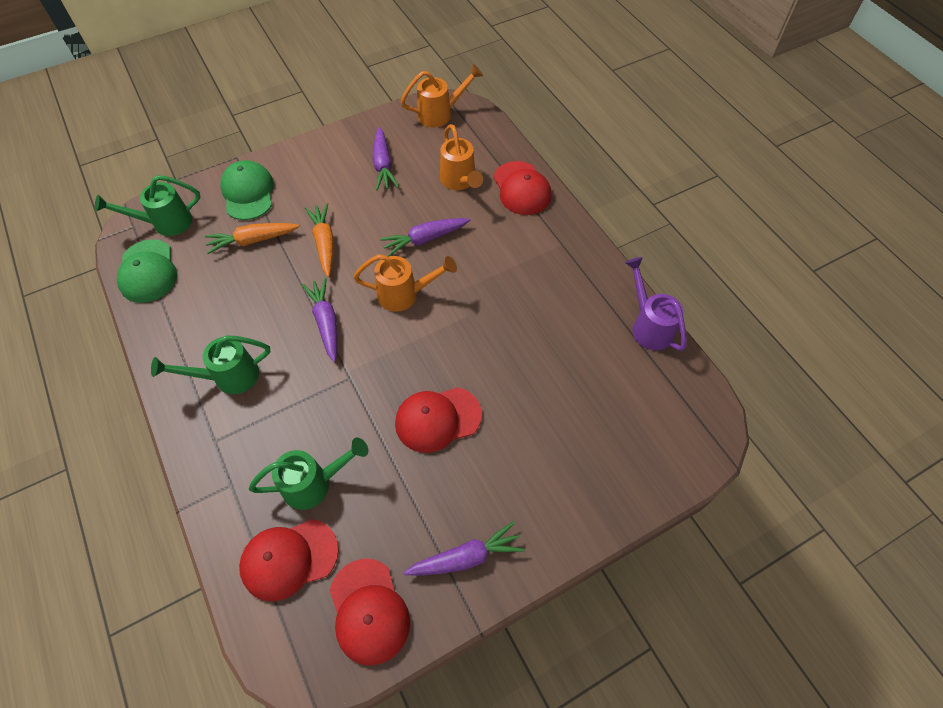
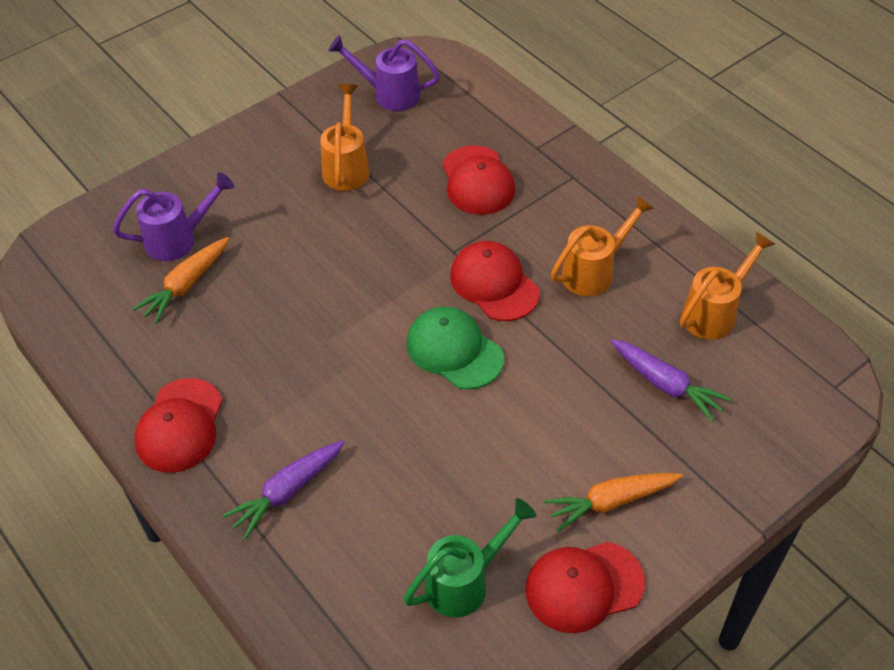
green cap: 2 -> 1
green watering can: 3 -> 1
purple carrot: 4 -> 2
purple watering can: 1 -> 2

